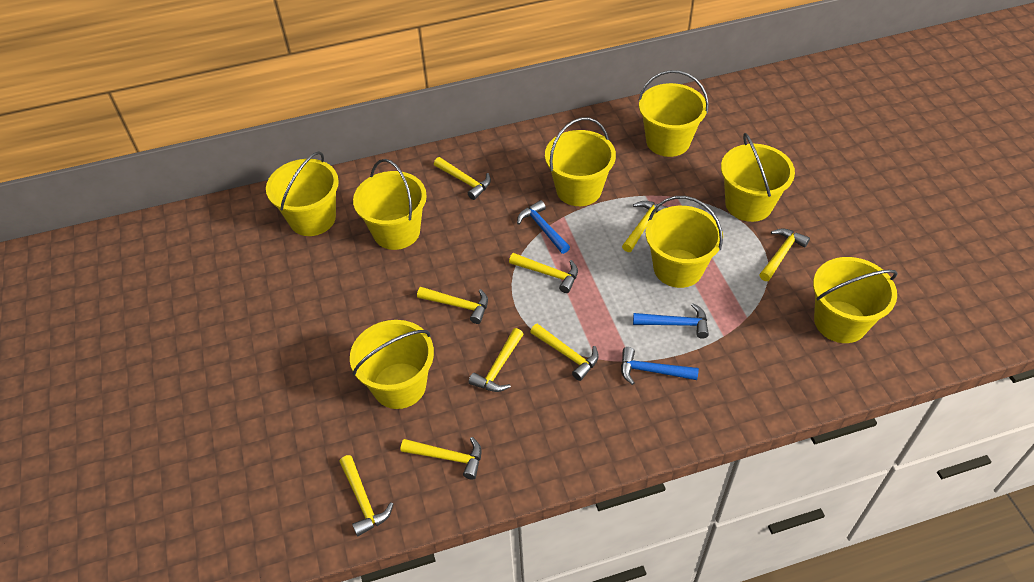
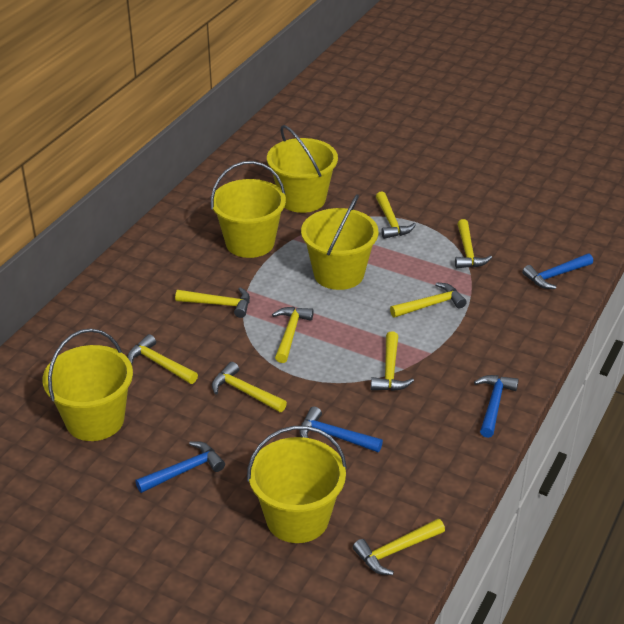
blue hammer: 3 -> 4
yellow bucket: 8 -> 5

